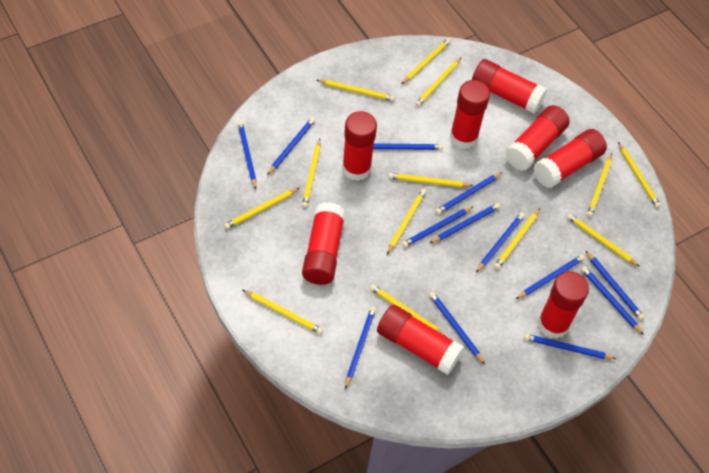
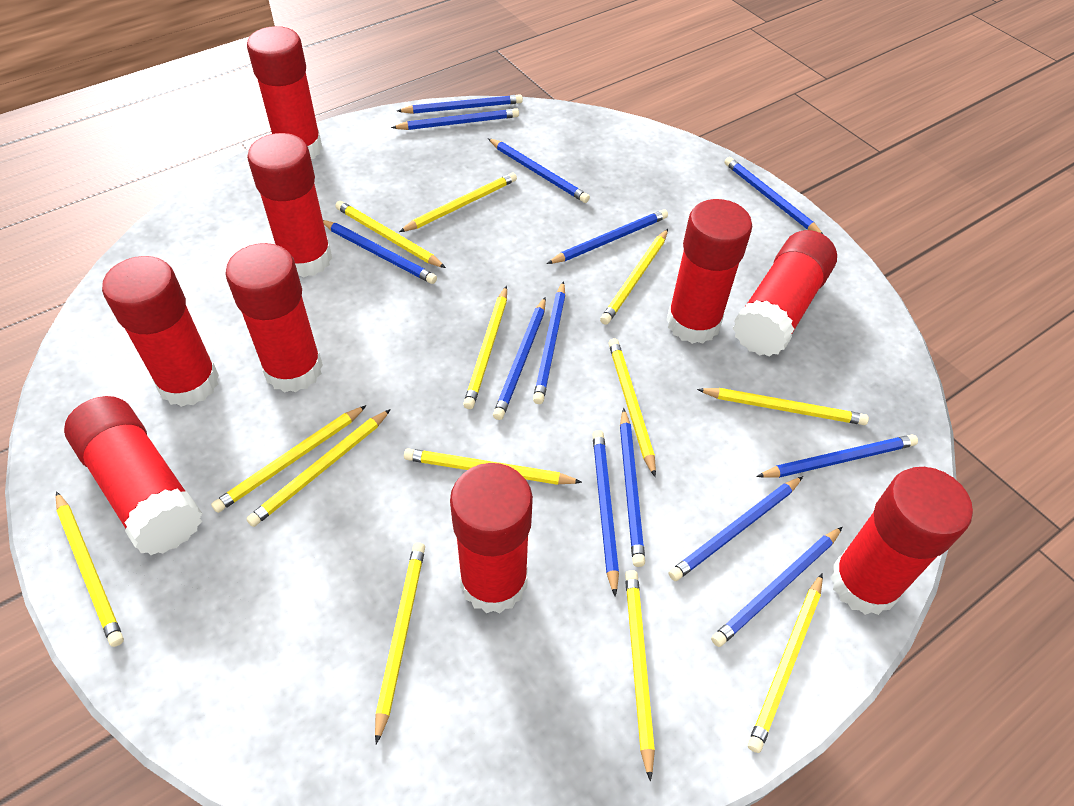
red glue stick: 8 -> 9

